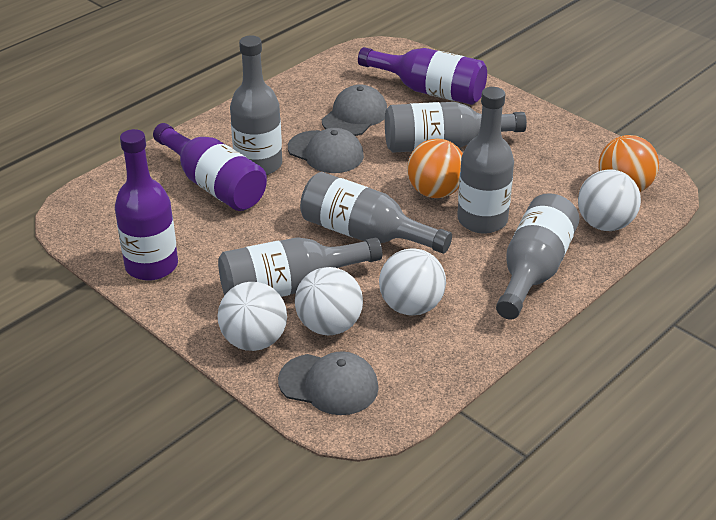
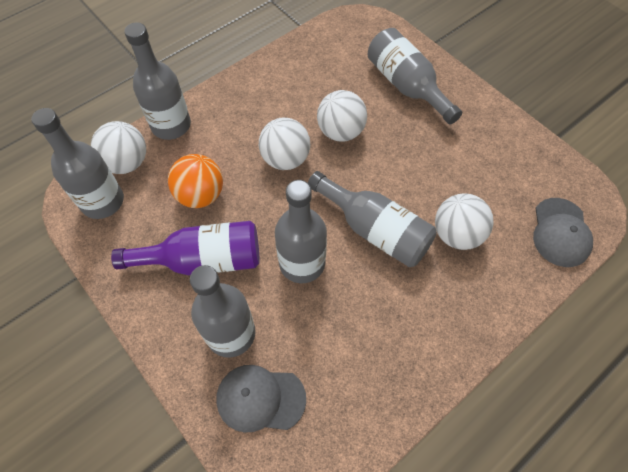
grey cap: 3 -> 2
orange ball: 2 -> 1
purple bottle: 3 -> 1

